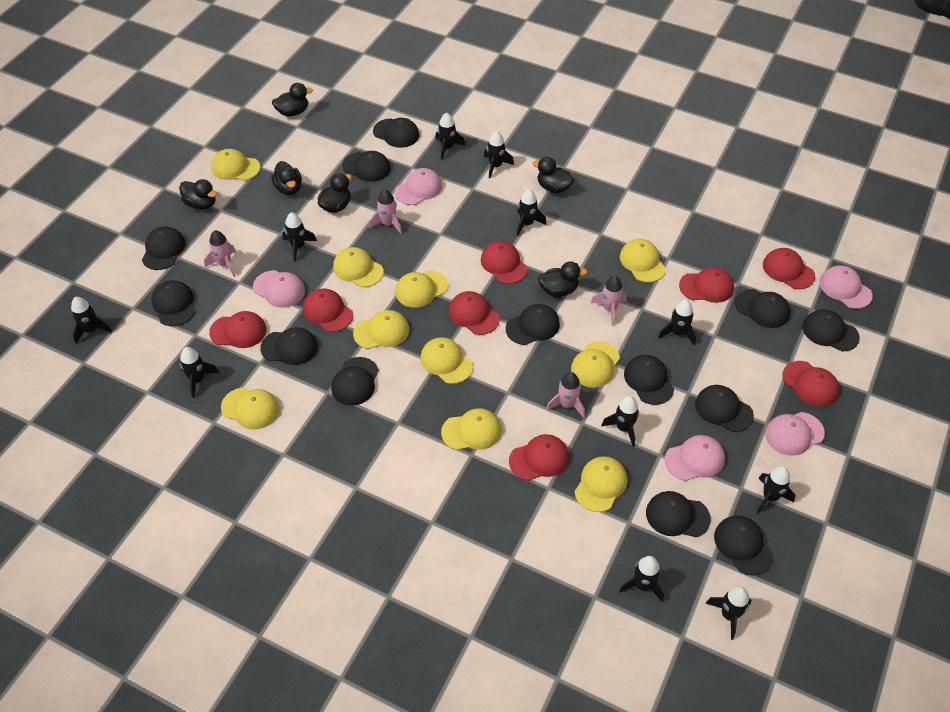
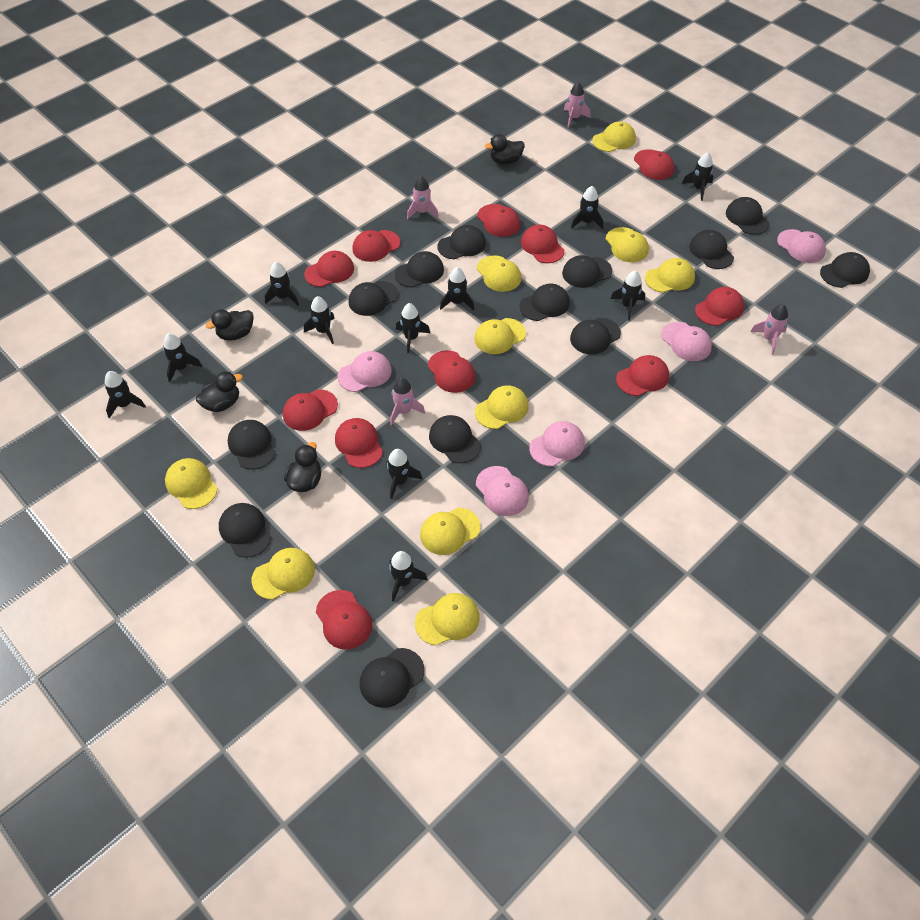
black duck: 6 -> 4
red cap: 8 -> 11

